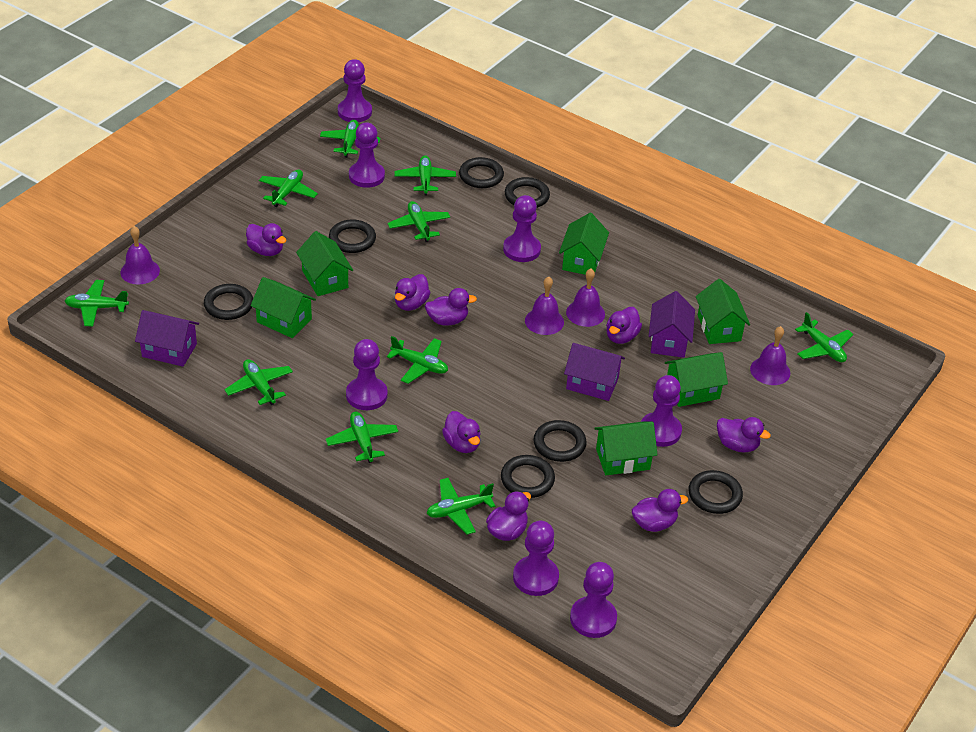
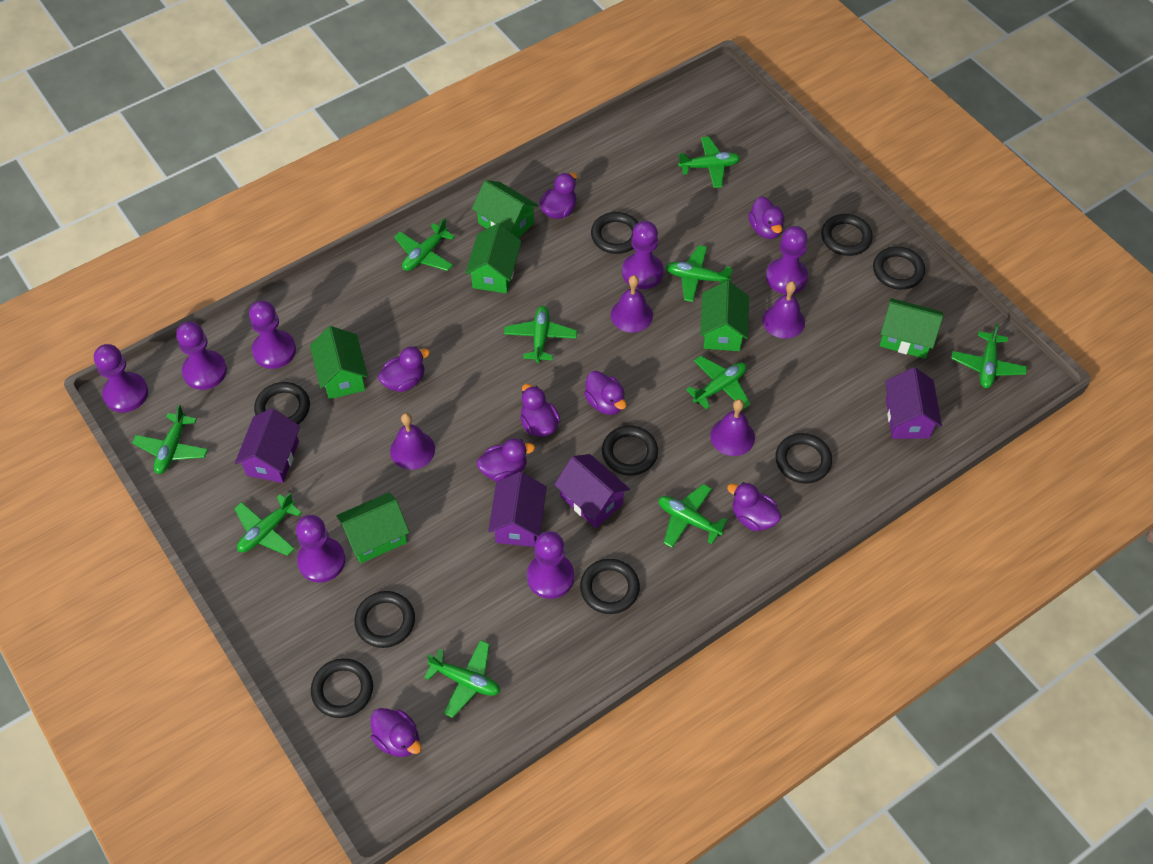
black ring: 7 -> 9
purple house: 3 -> 4

